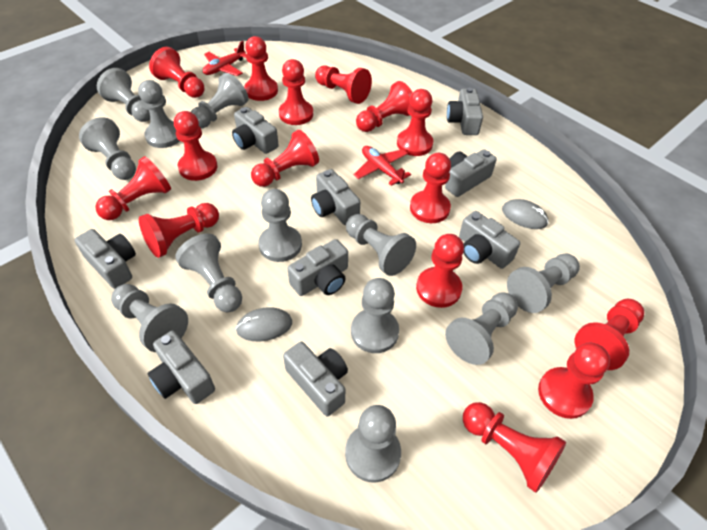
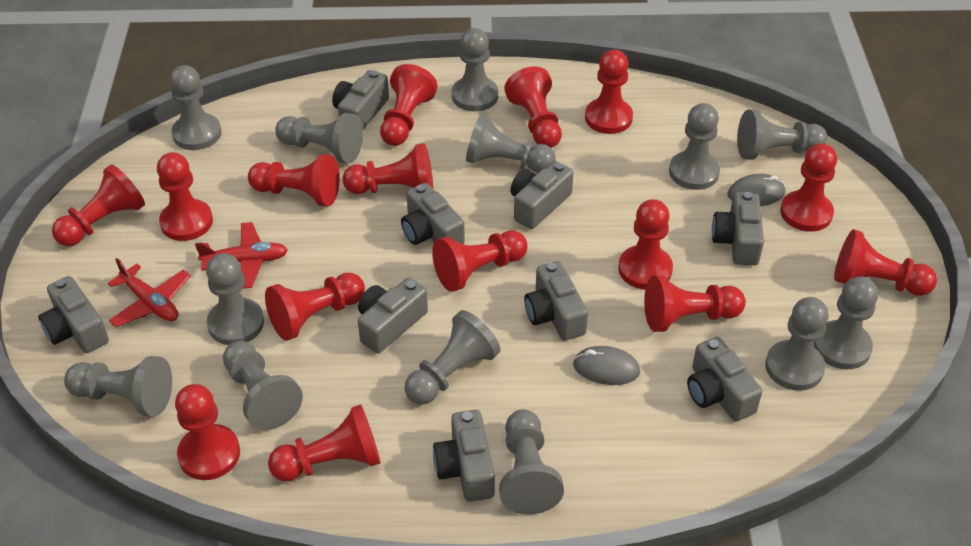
grey pawn: 12 -> 13

